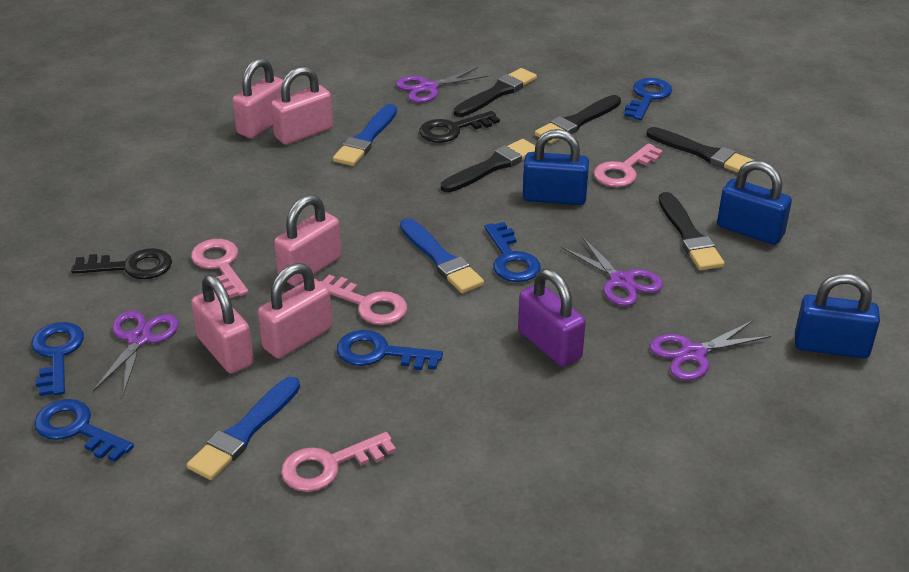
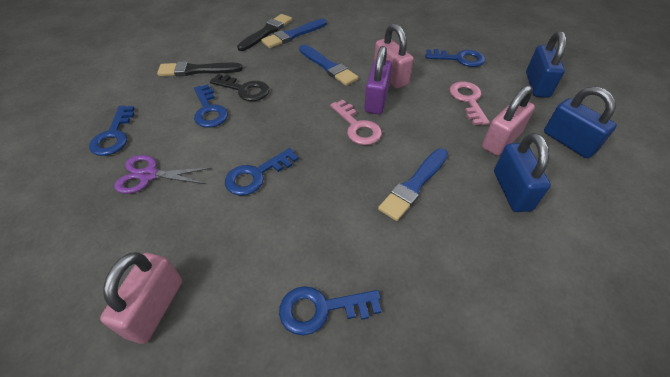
black brush: 5 -> 2
black key: 2 -> 1
pink key: 4 -> 2
pink padlock: 5 -> 3
purple scissors: 4 -> 1

